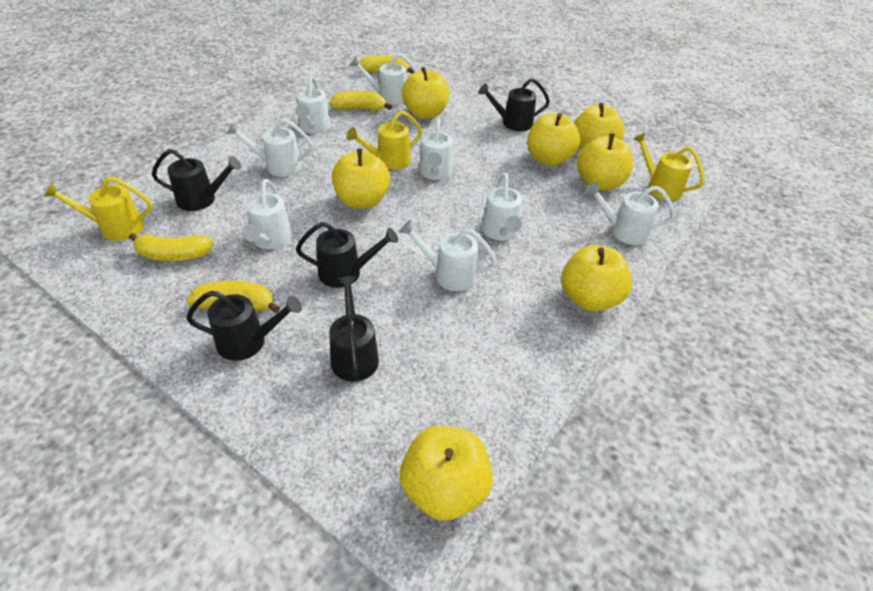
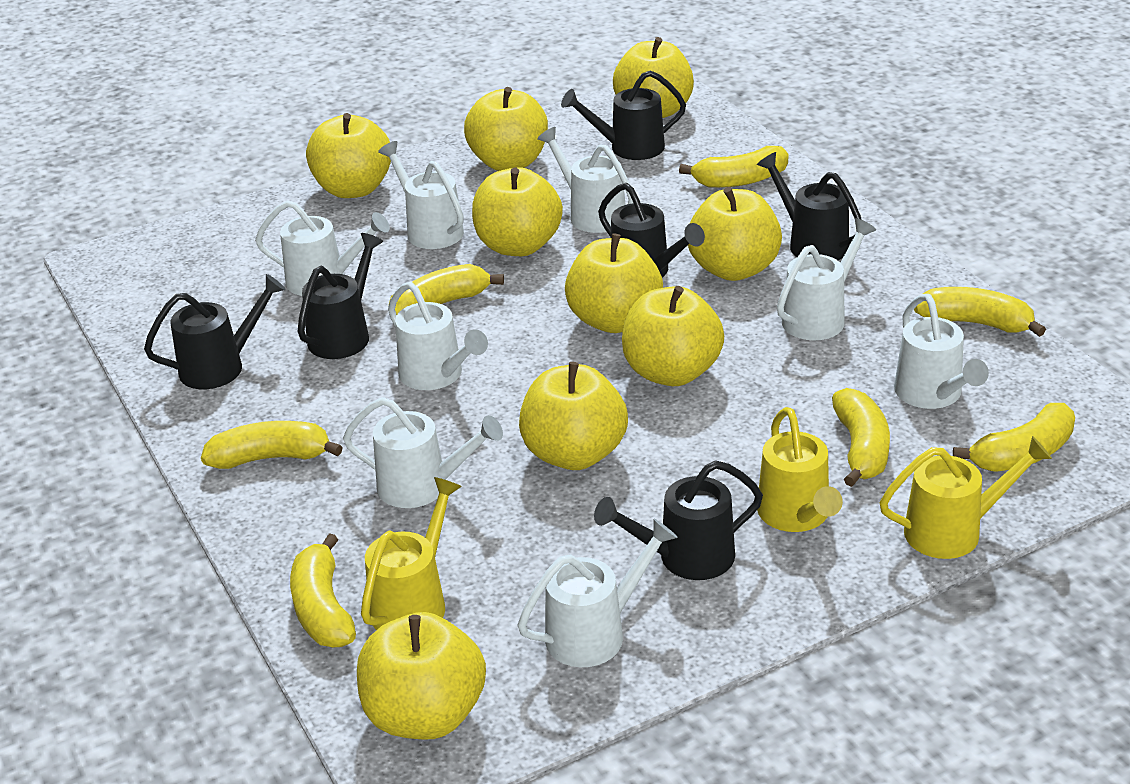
black watering can: 5 -> 6
yellow apple: 7 -> 9
yellow banana: 4 -> 7

